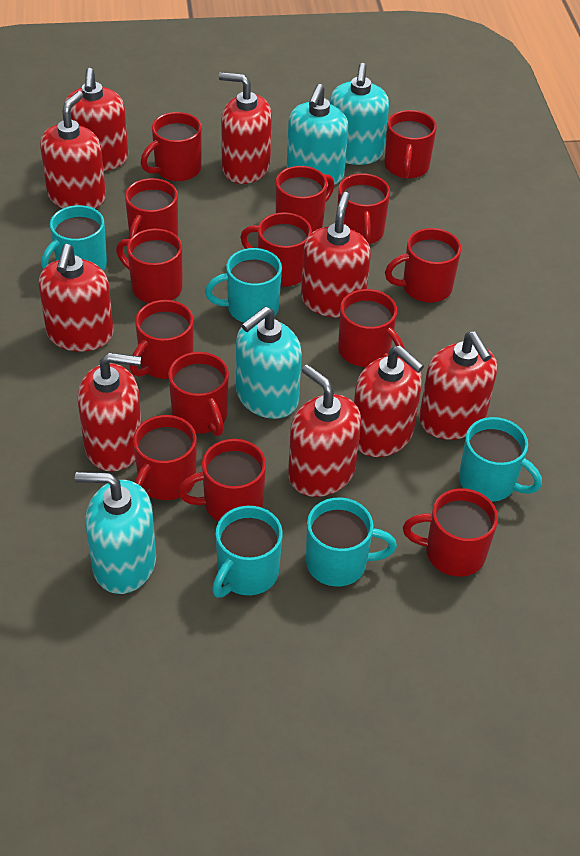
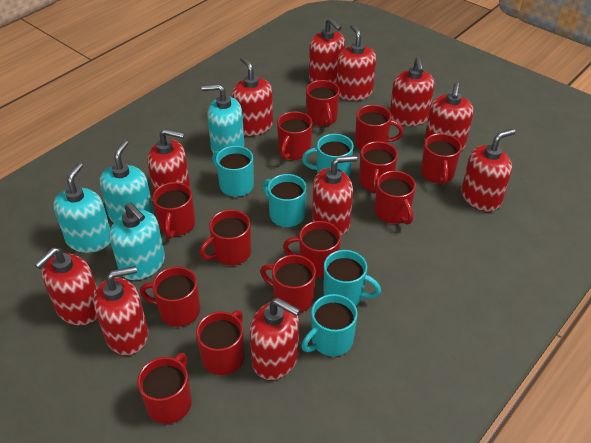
red mug: 14 -> 13
red soap dispenser: 9 -> 11

